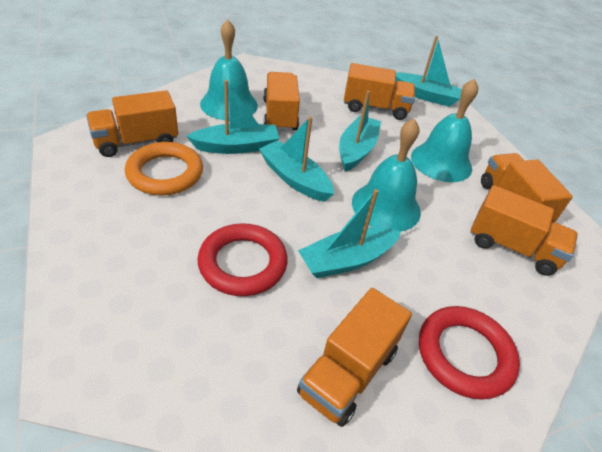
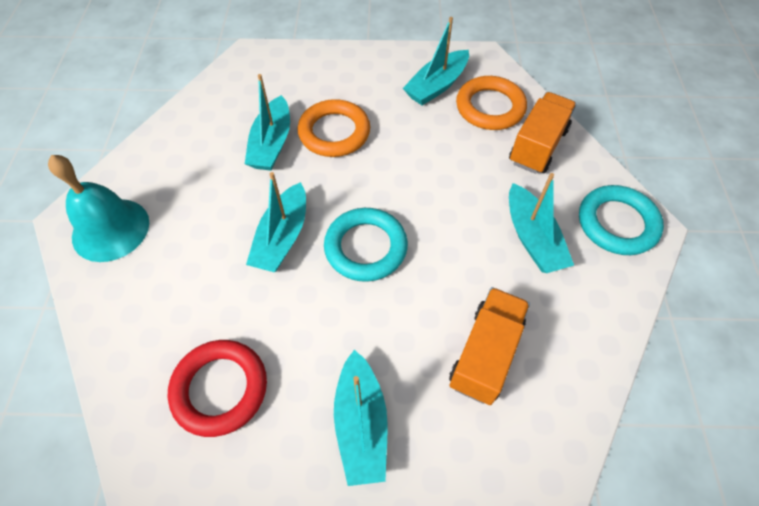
orange ring: 1 -> 2
orange truck: 6 -> 2
red ring: 2 -> 1
turquoise bell: 3 -> 1
turquoise ring: 0 -> 2

